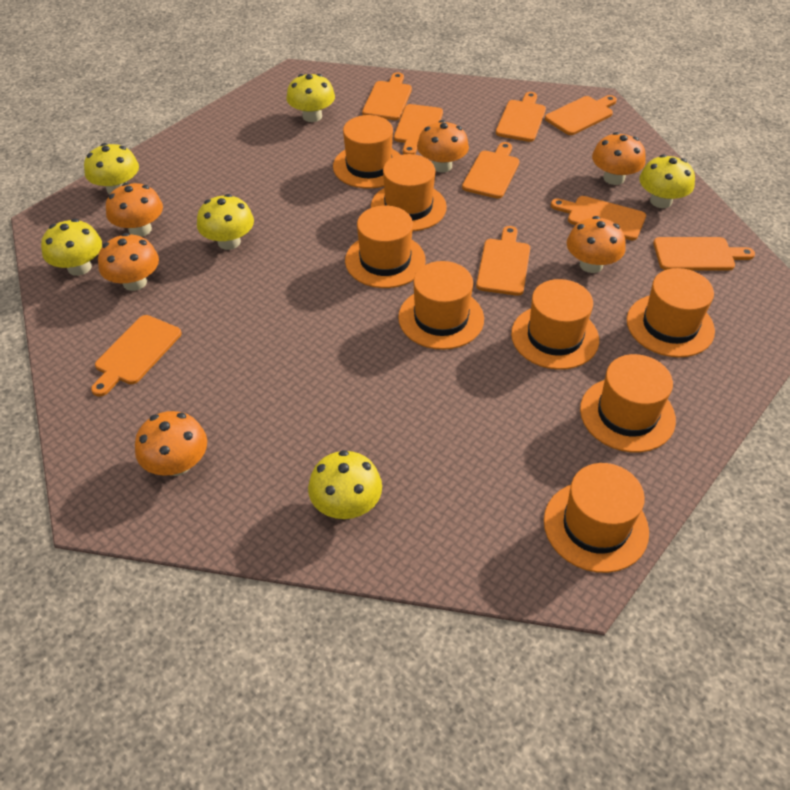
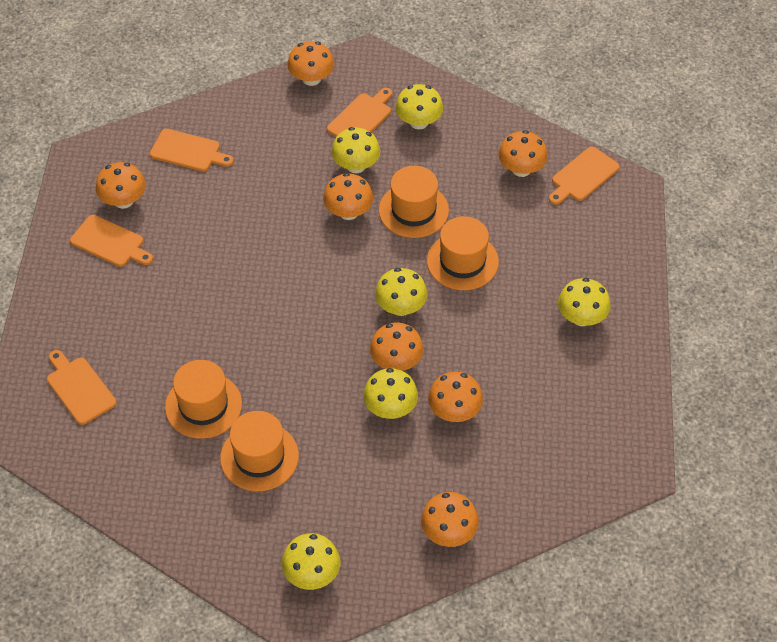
orange cutting board: 9 -> 5
orange hat: 8 -> 4
orange mushroom: 6 -> 7

